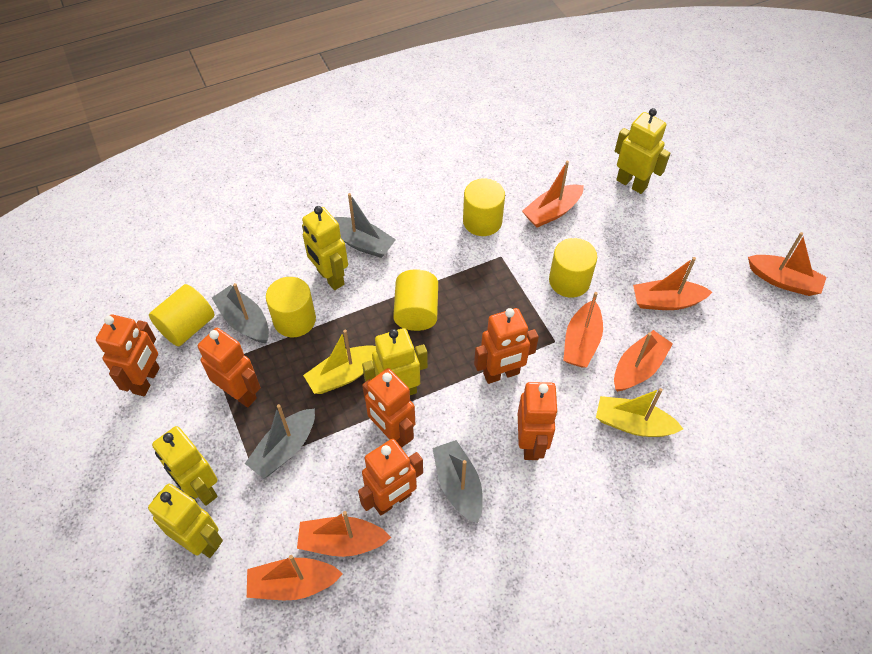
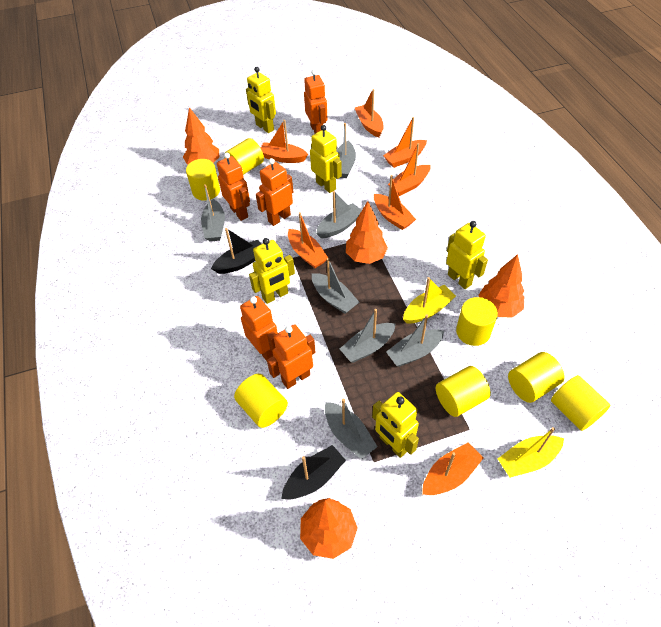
black boat: 0 -> 2
grey boat: 4 -> 7
orange robot: 6 -> 5
orange tree: 0 -> 4
yellow cylinder: 5 -> 7

